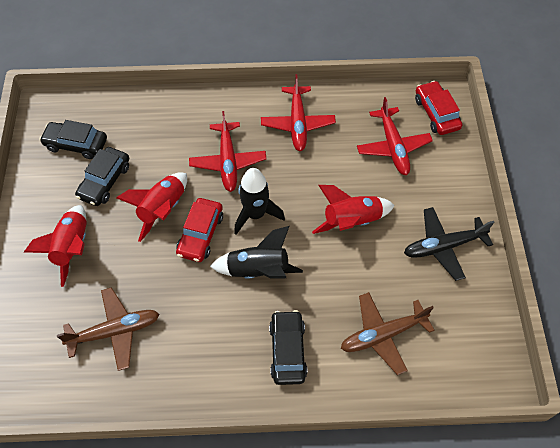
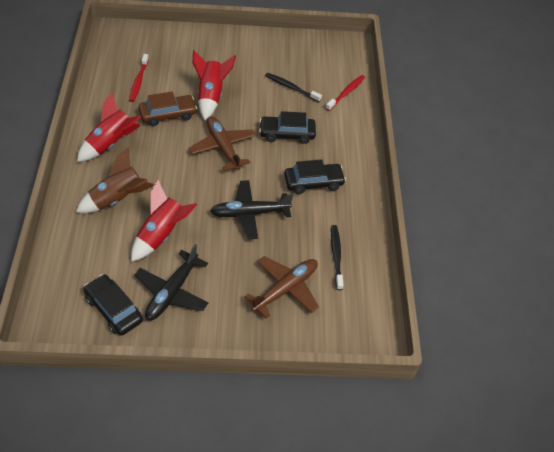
black plane: 1 -> 2
black rocket: 2 -> 0
black toothbrush: 0 -> 2
brown car: 0 -> 1
brown rocket: 0 -> 1
red car: 2 -> 0
red plane: 3 -> 0
red toothbrush: 0 -> 2

